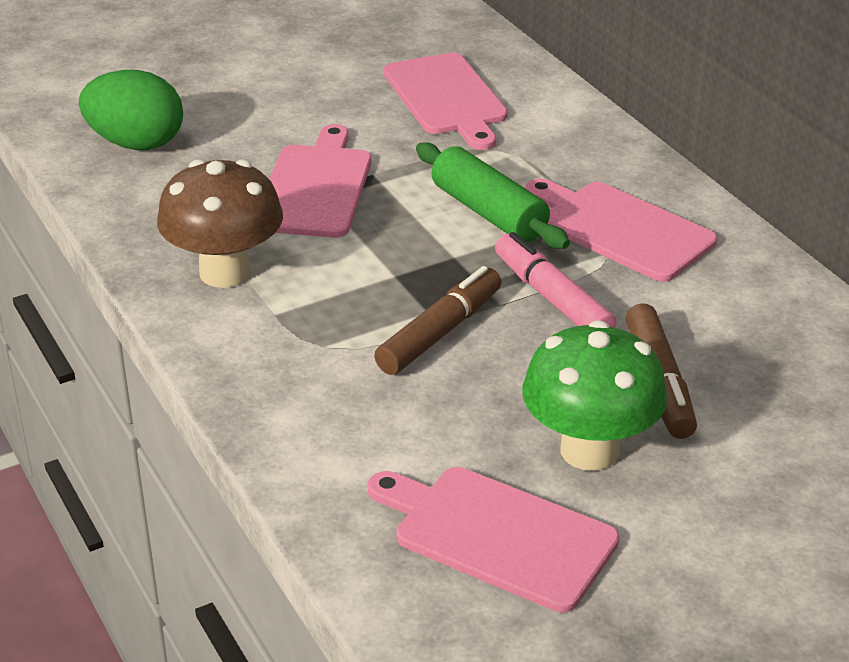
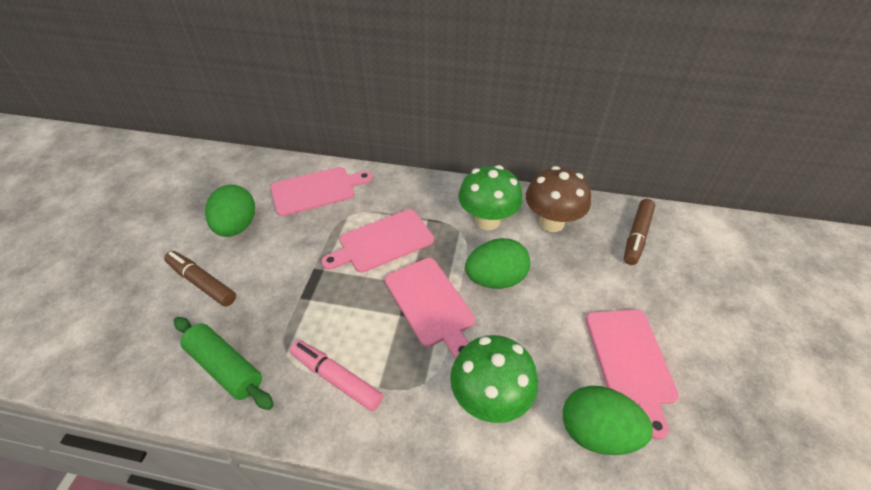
green egg: 1 -> 3
green mushroom: 1 -> 2

